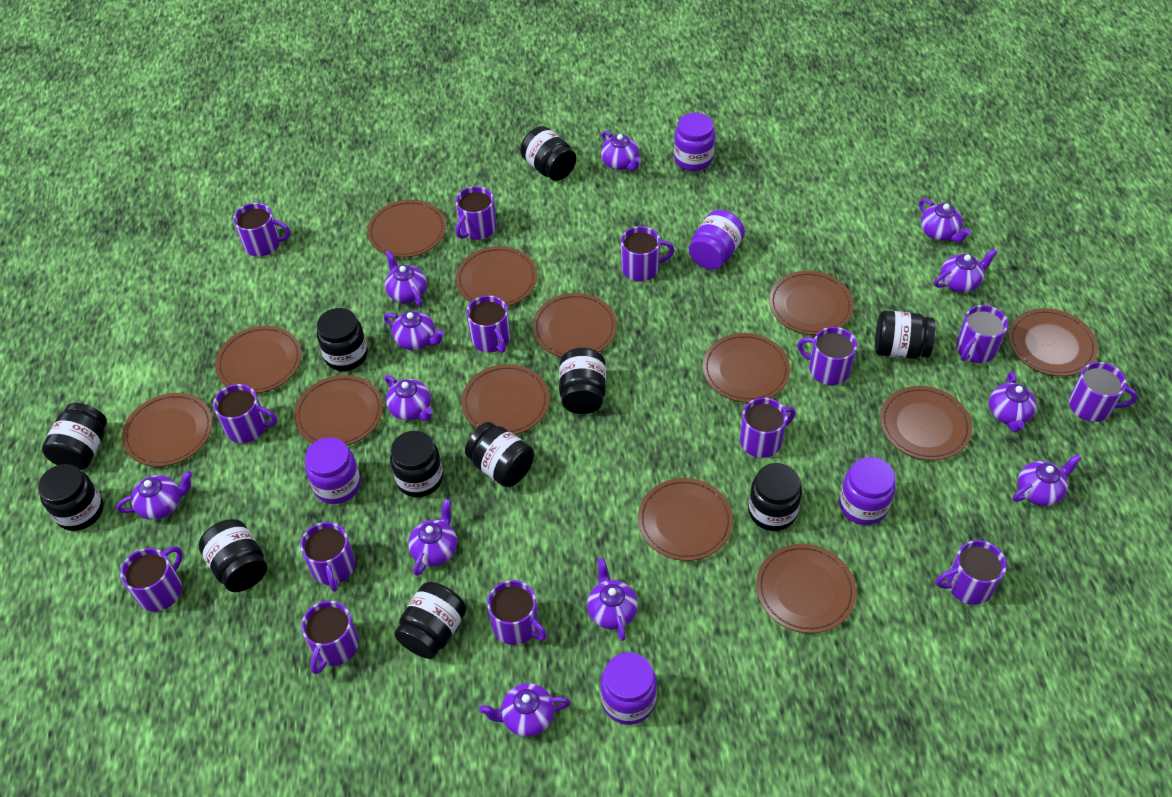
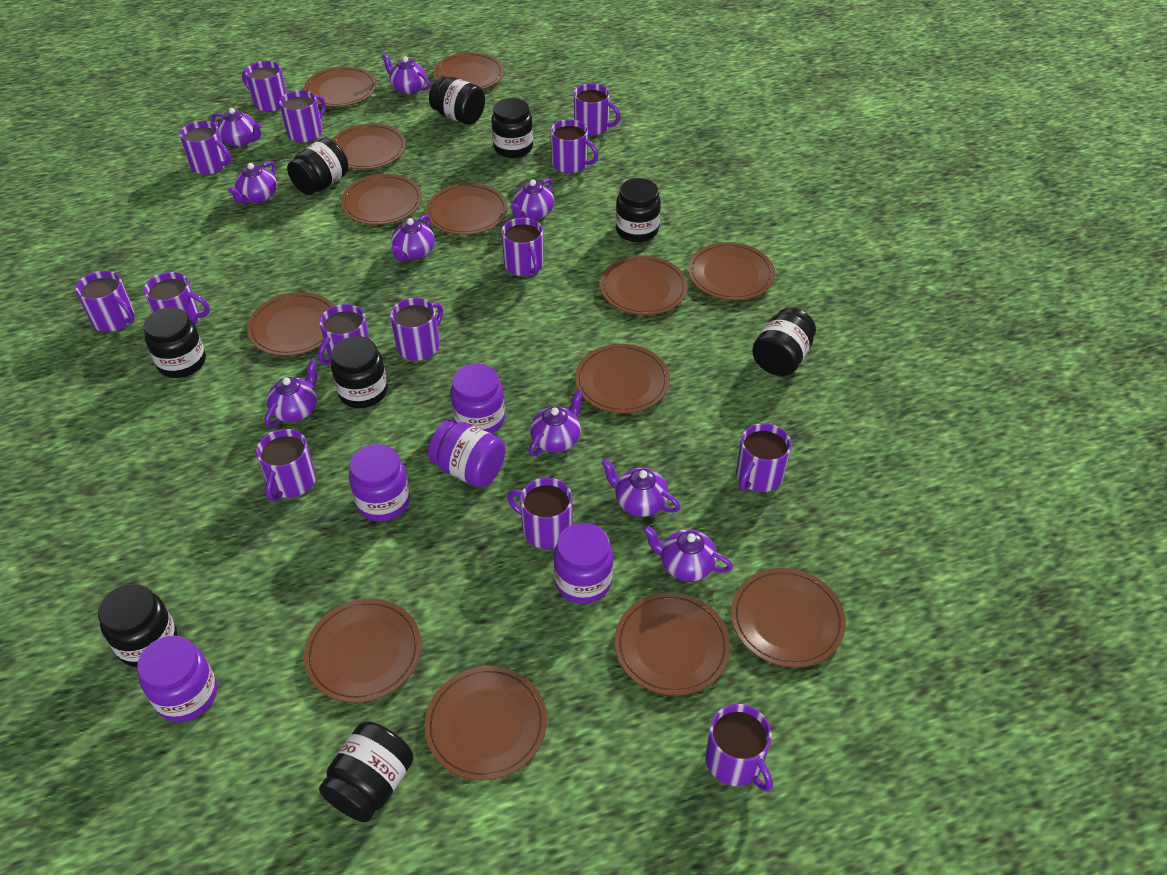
black jar: 11 -> 9
purple teapot: 12 -> 9

